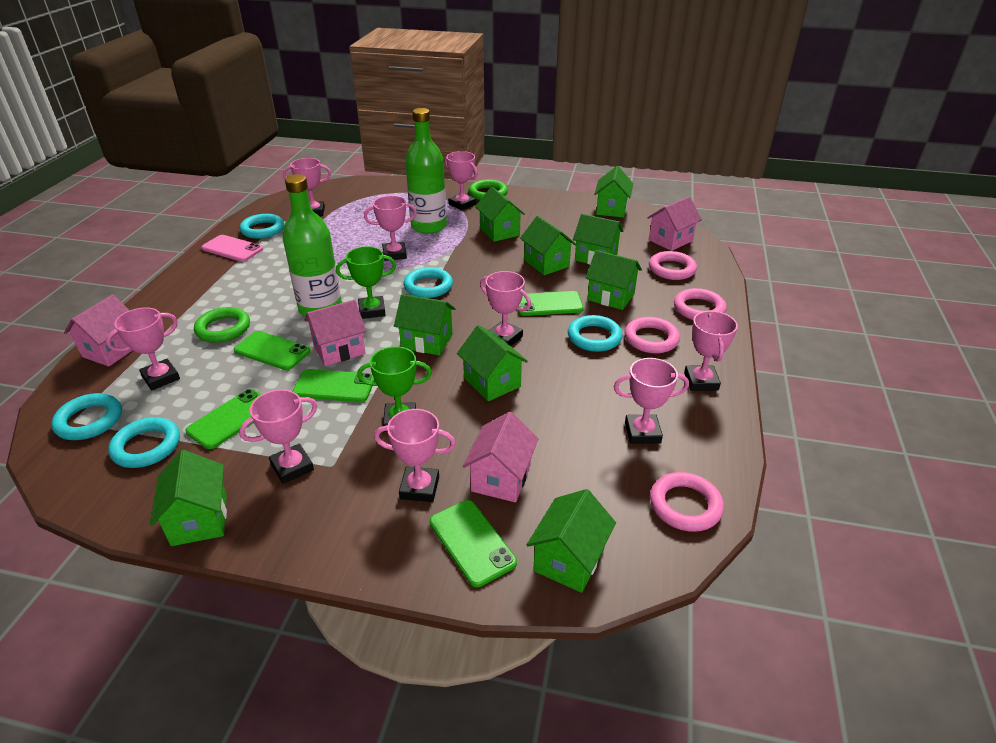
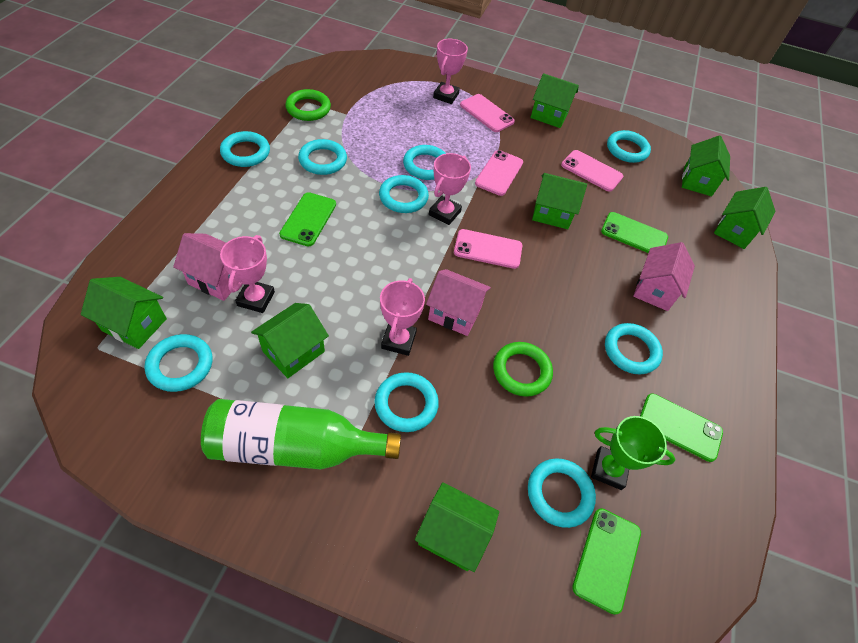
green bottle: 2 -> 1
green house: 9 -> 7
green phone: 5 -> 4
green trophy: 2 -> 1
pink house: 4 -> 3
pink phone: 1 -> 4
pink ring: 4 -> 0
pink trophy: 9 -> 4
turquoise ring: 5 -> 9

